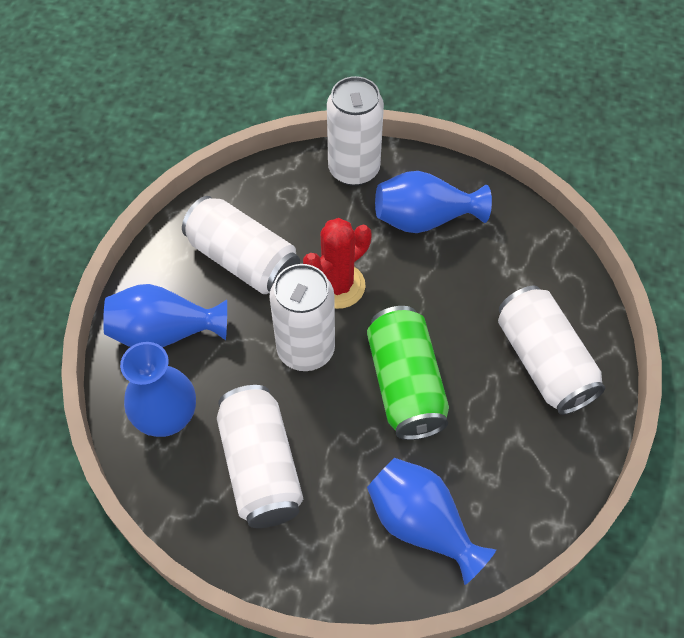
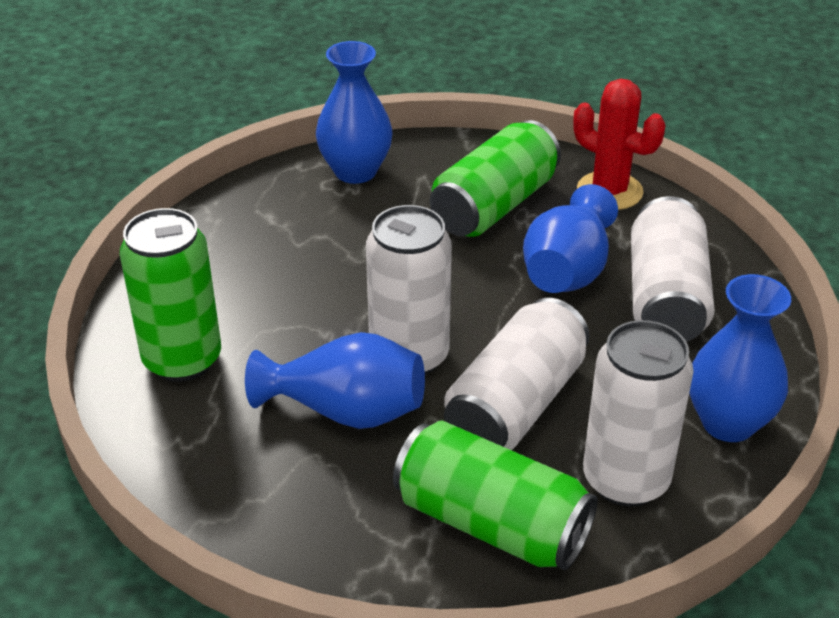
green can: 1 -> 3
white can: 5 -> 4

